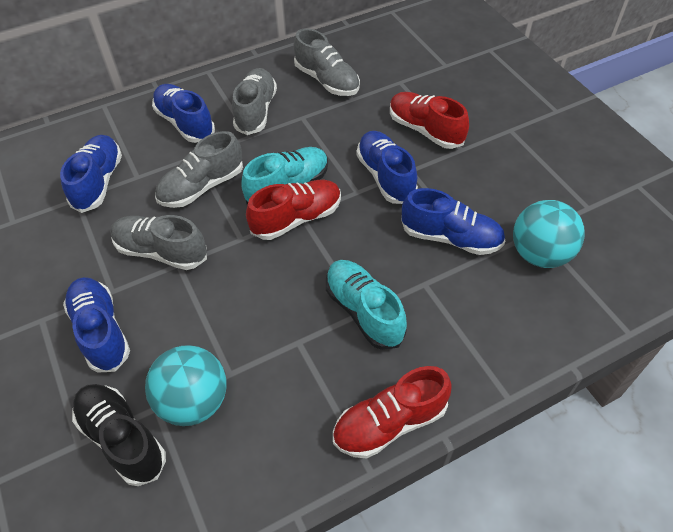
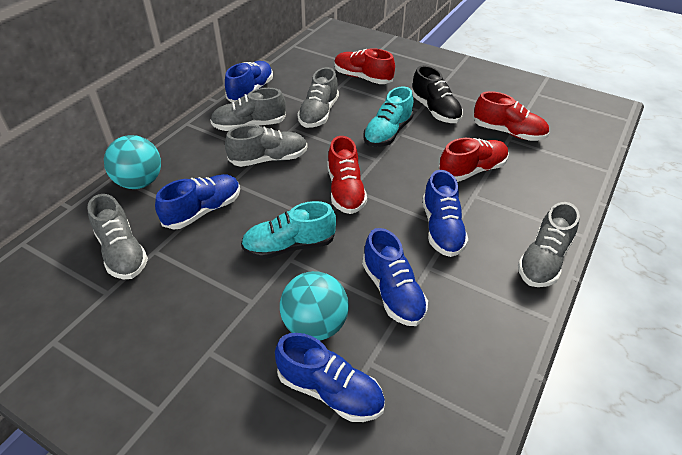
grey shoe: 4 -> 5
red shoe: 3 -> 4

